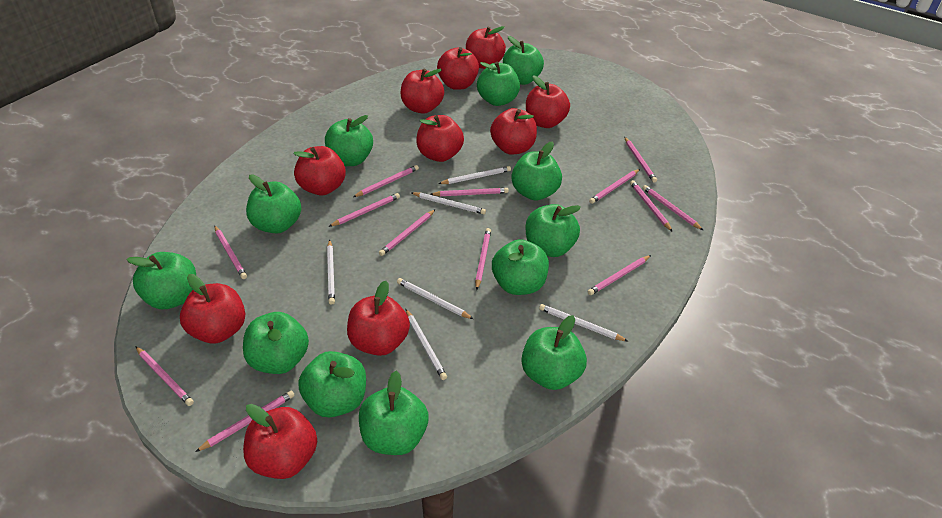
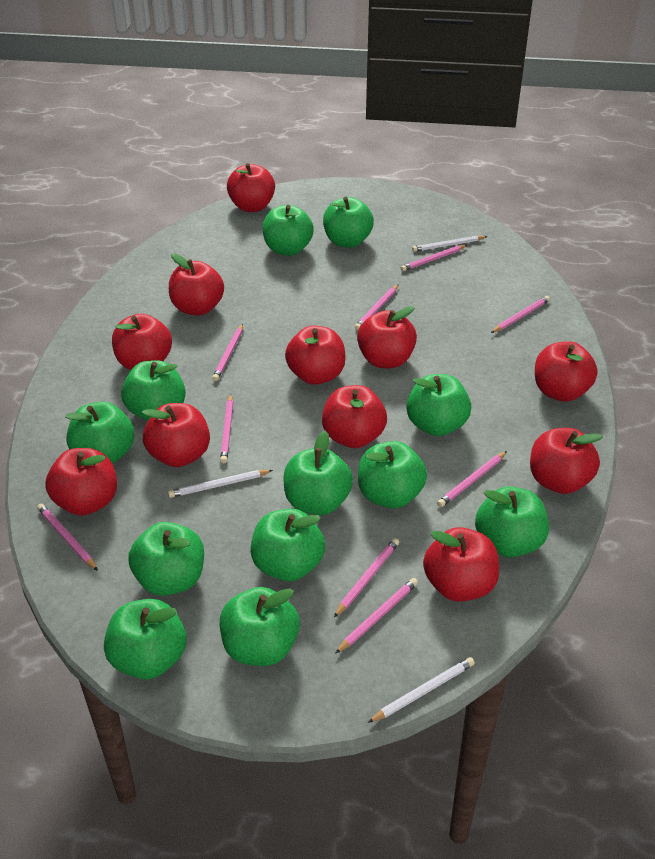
pink pencil: 13 -> 9
red apple: 10 -> 11
white pencil: 6 -> 3

